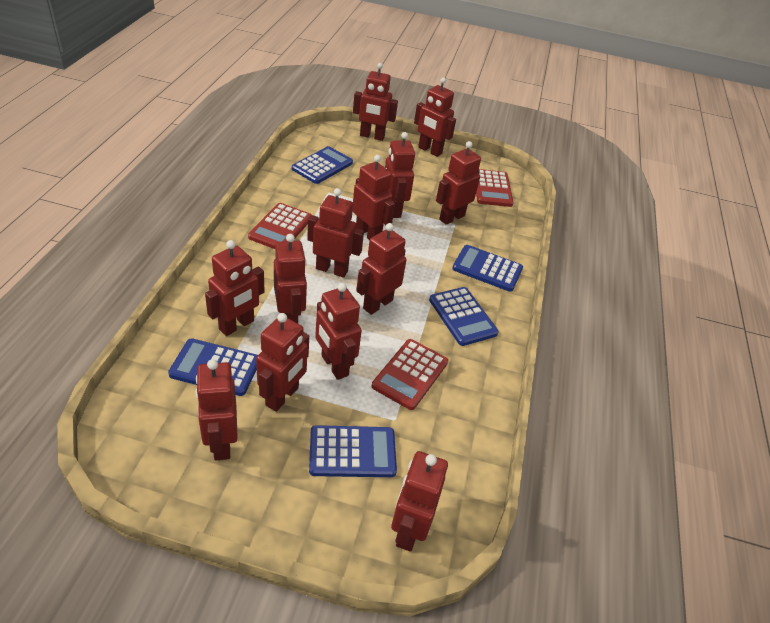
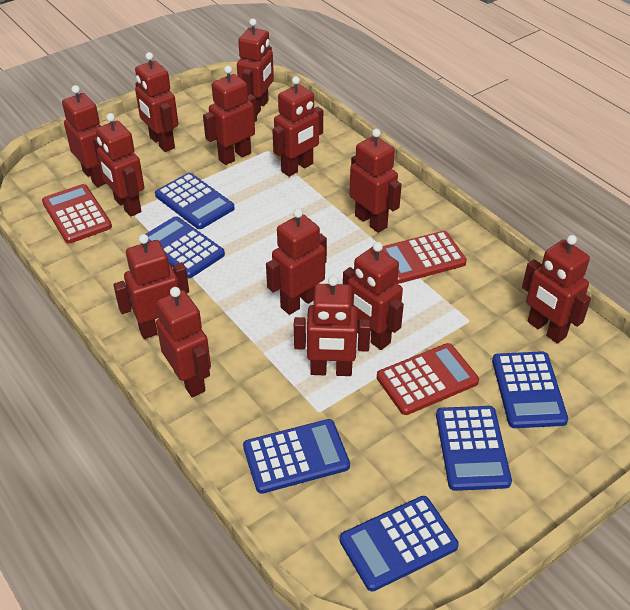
blue calculator: 5 -> 6

